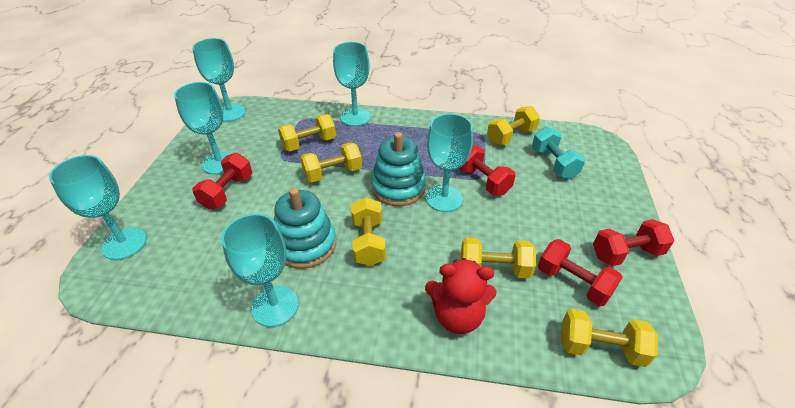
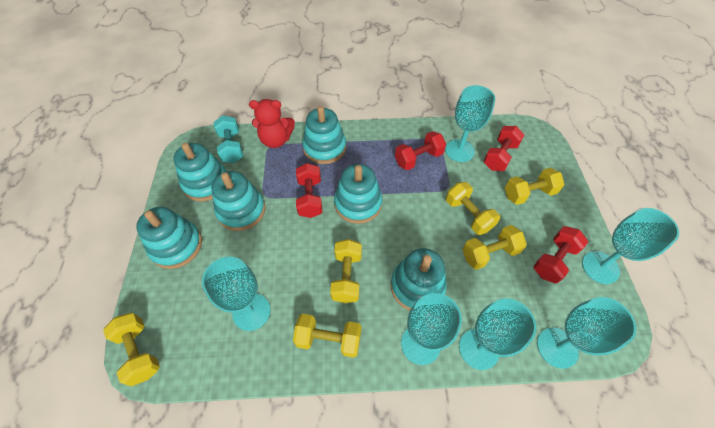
turquoise stacking toy: 2 -> 6

